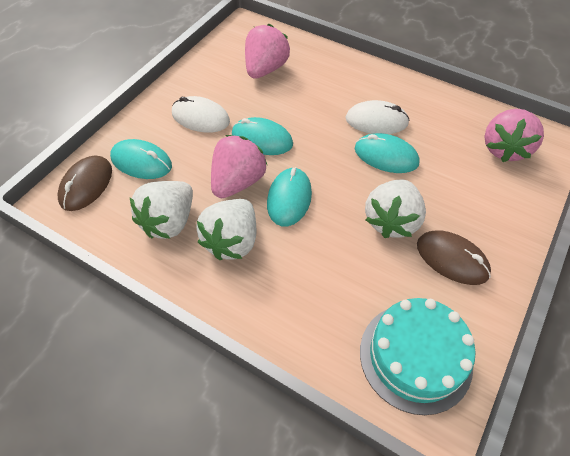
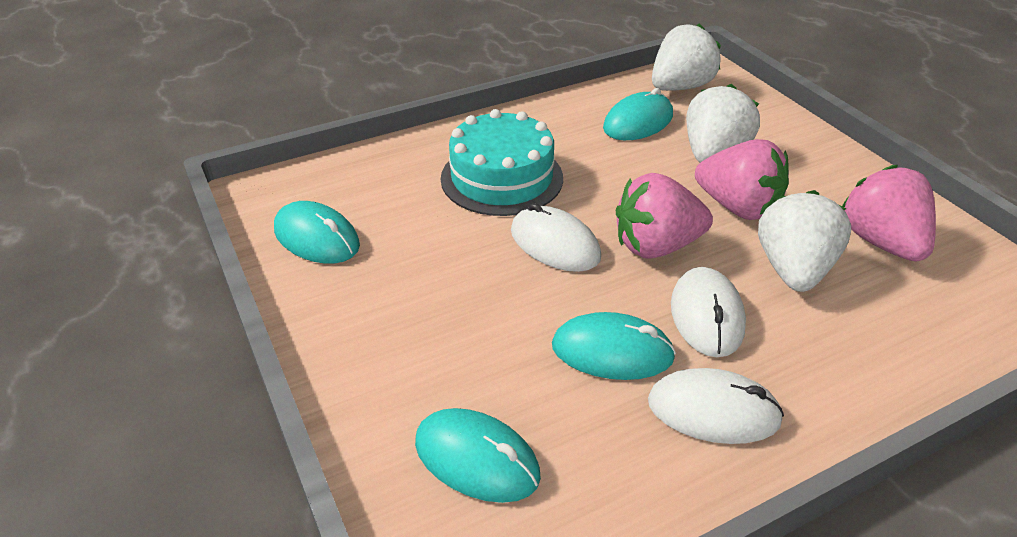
brown mouse: 2 -> 0
white mouse: 2 -> 3

